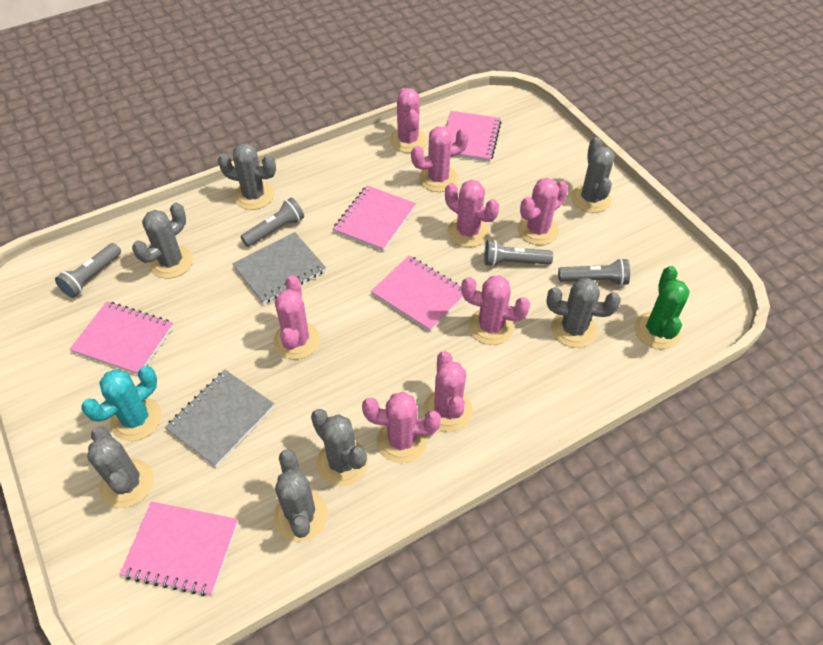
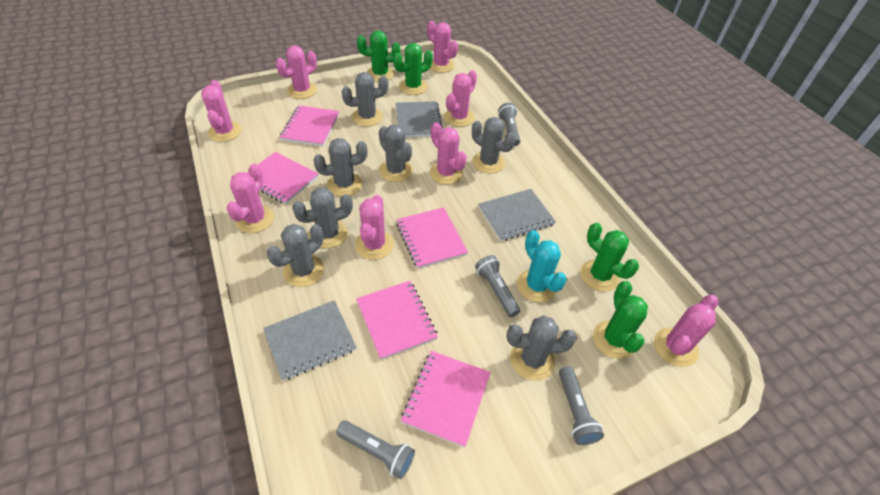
green cactus: 1 -> 4
grey notebook: 2 -> 3

